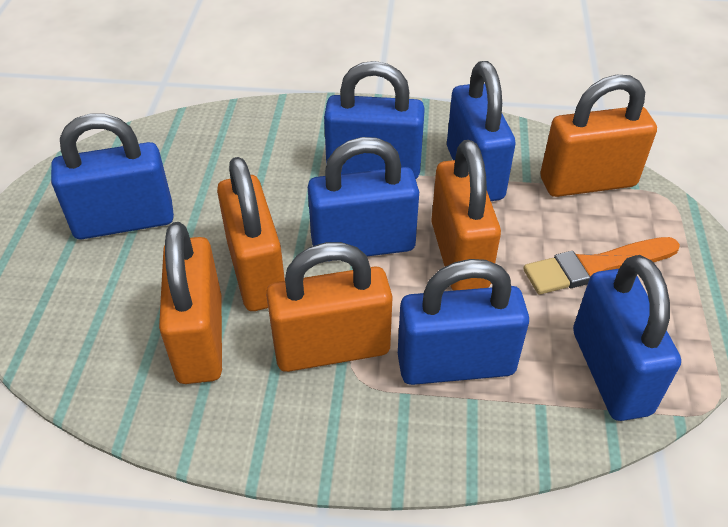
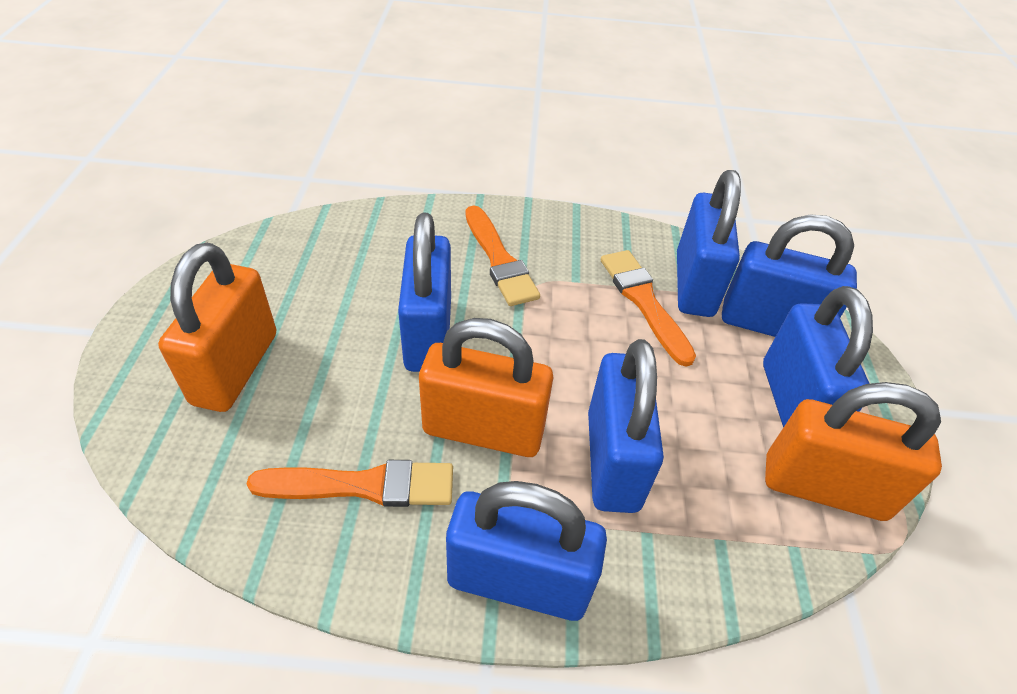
orange brush: 1 -> 3
orange padlock: 5 -> 3

